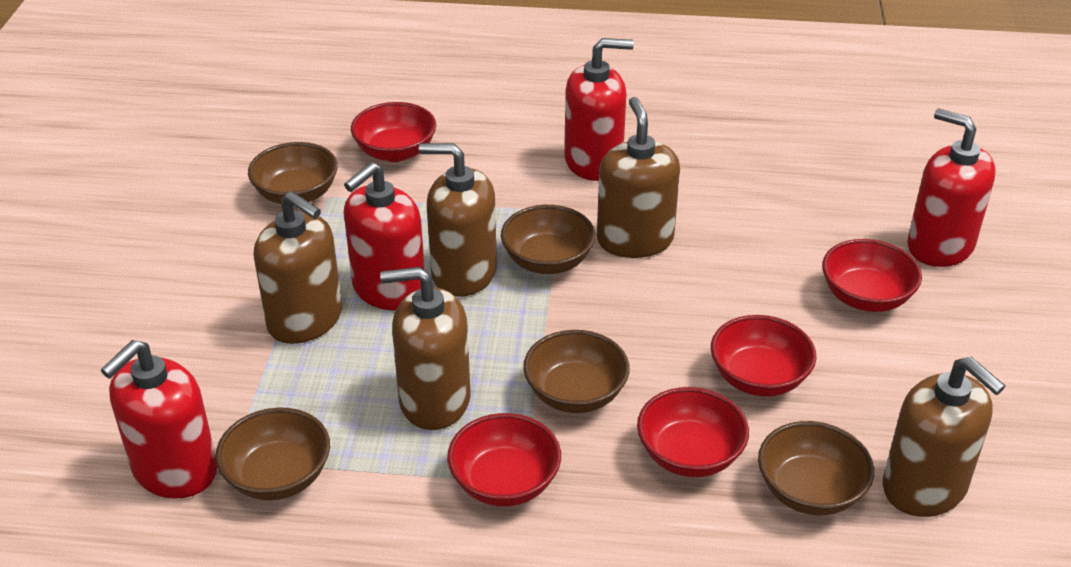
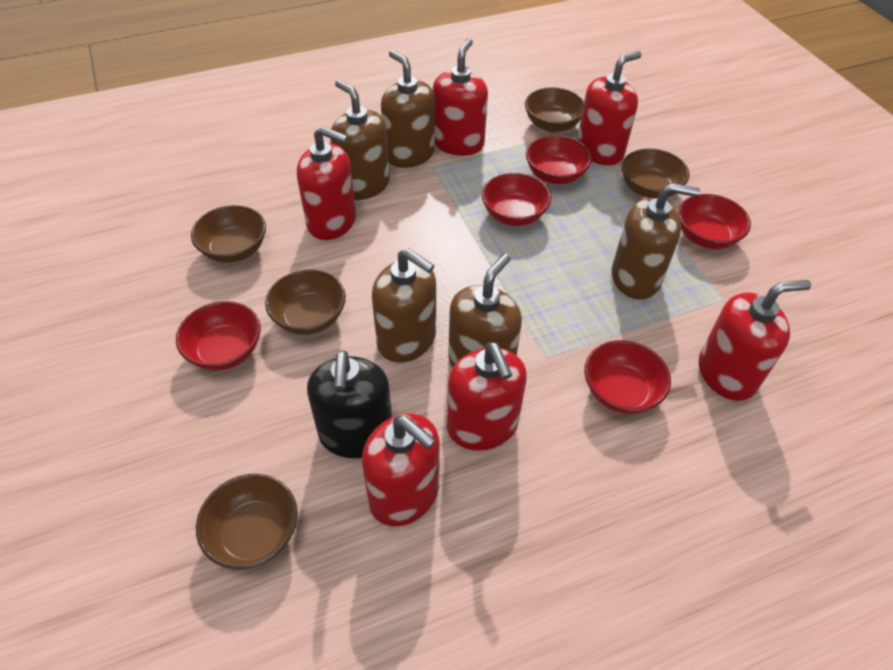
black soap dispenser: 0 -> 1
red soap dispenser: 4 -> 6

